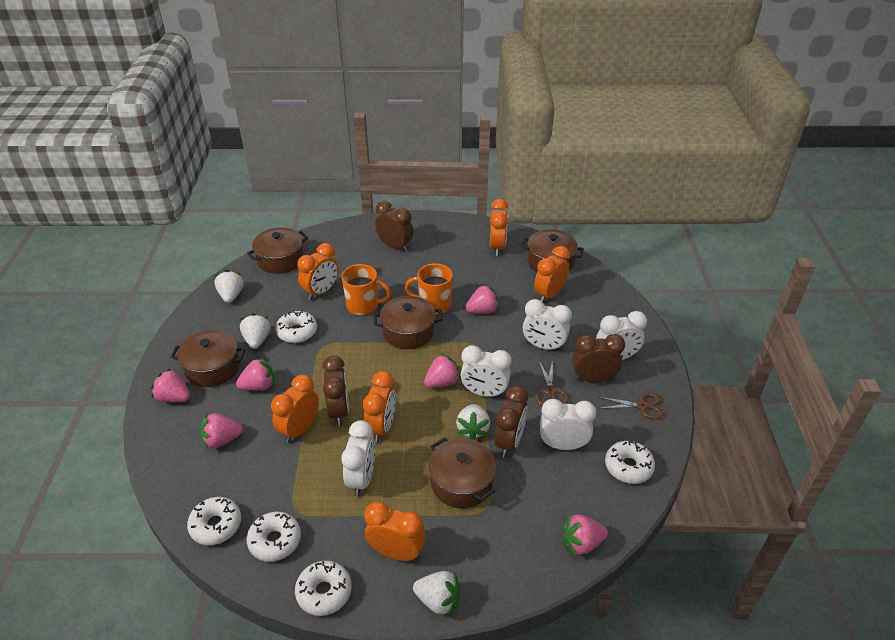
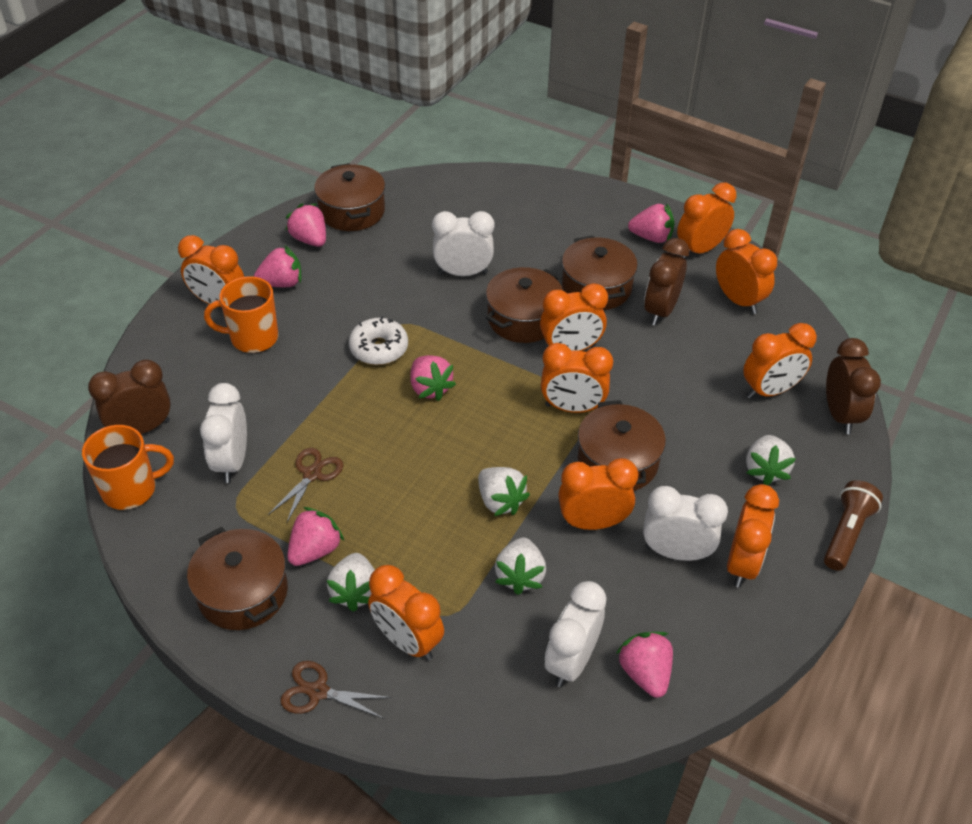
brown clock: 4 -> 3
brown flashlight: 0 -> 1
orange clock: 6 -> 9
white clock: 5 -> 4
white donut: 5 -> 1

